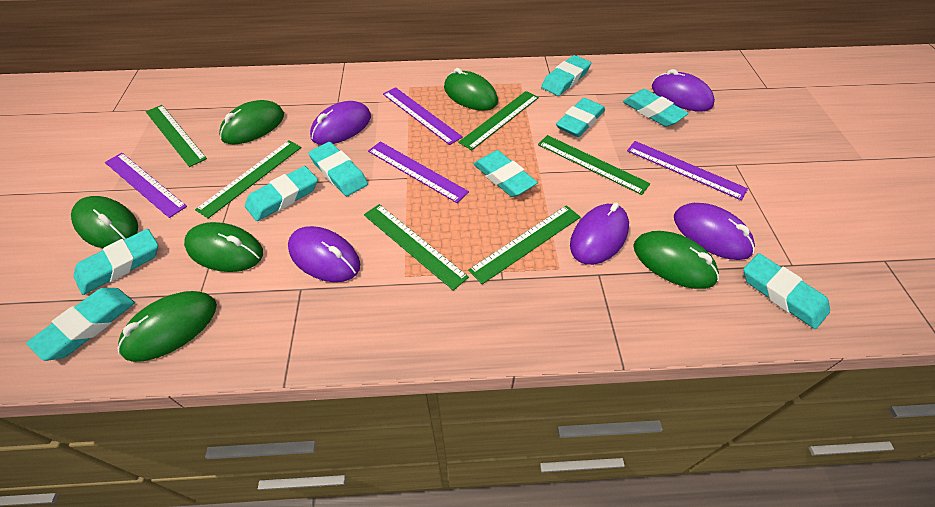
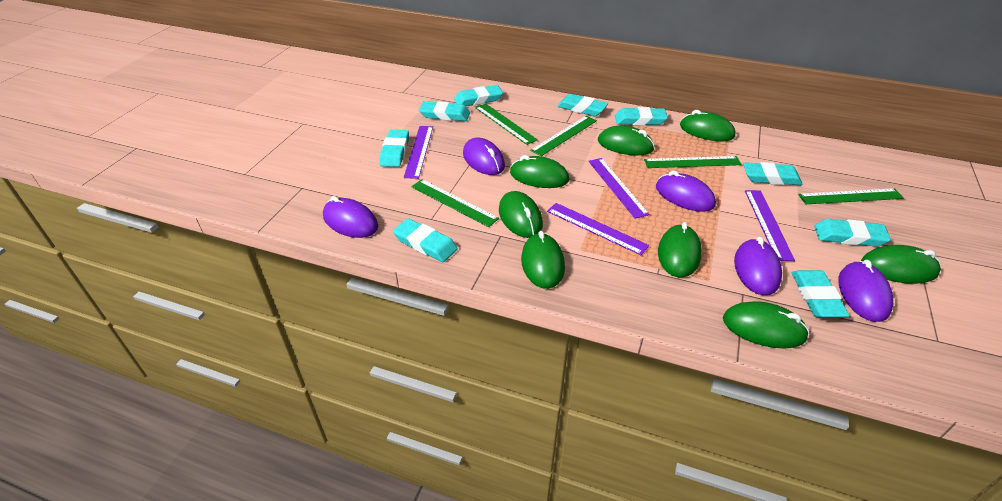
green mouse: 6 -> 8
green ruler: 6 -> 5

